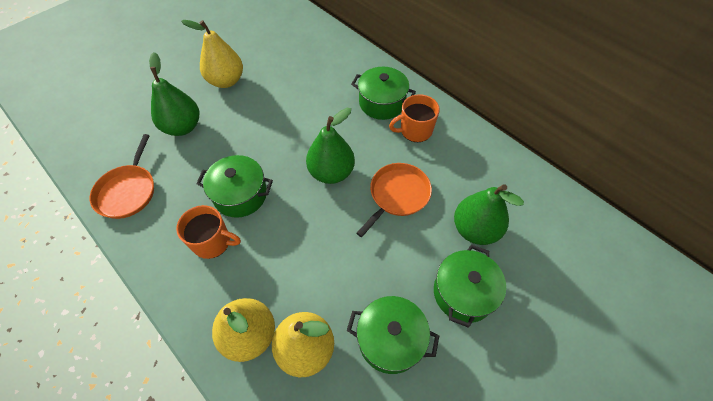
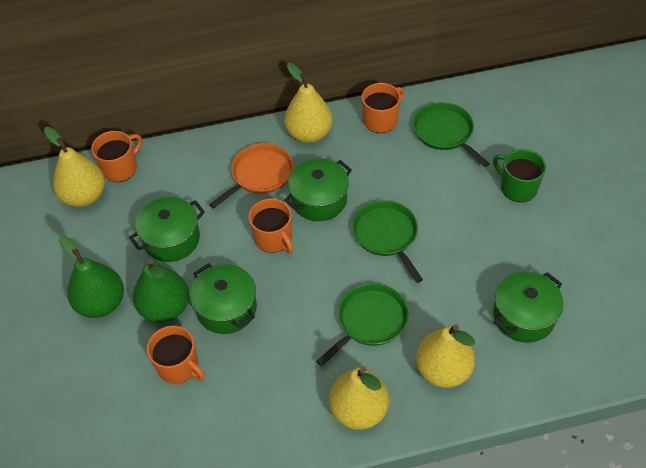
green mug: 0 -> 1
green pan: 0 -> 3
green pear: 3 -> 2
orange mug: 2 -> 4
orange pan: 2 -> 1
yellow pear: 3 -> 4

